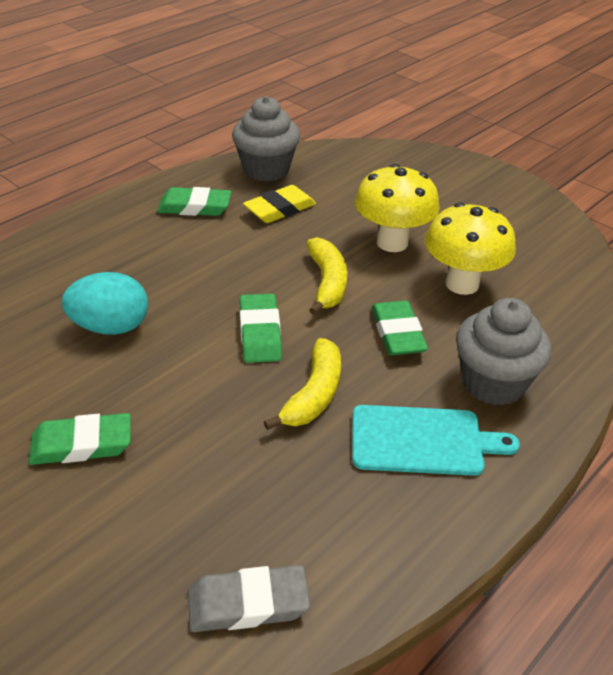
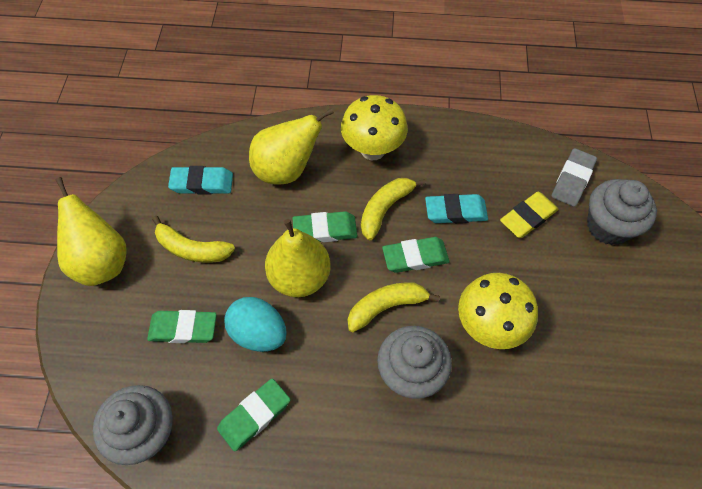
grey cupcake: 2 -> 3
turquoise cutting board: 1 -> 0
turquoise eraser: 0 -> 2
yellow banana: 2 -> 3
yellow pear: 0 -> 3

